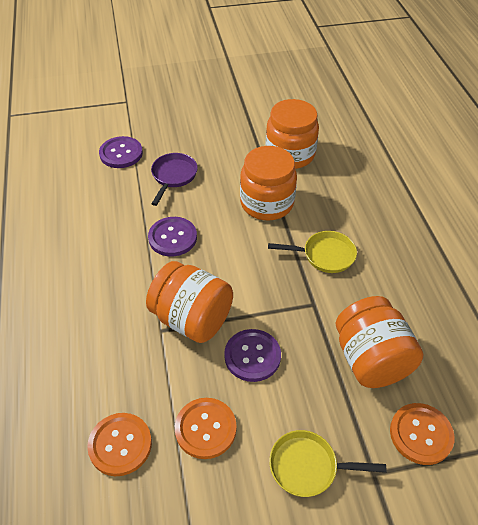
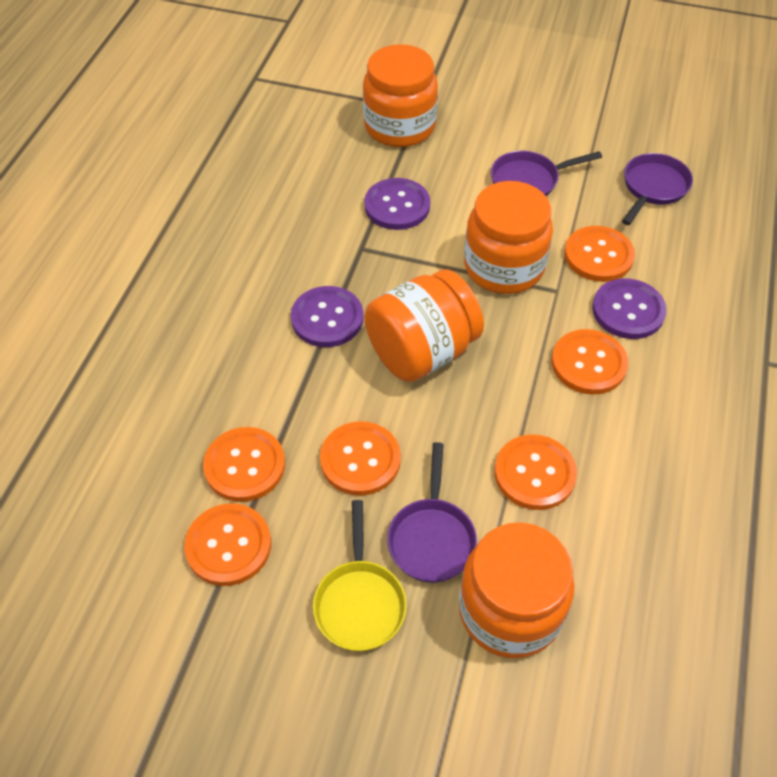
orange button: 3 -> 6
purple pan: 1 -> 3
yellow pan: 2 -> 1

